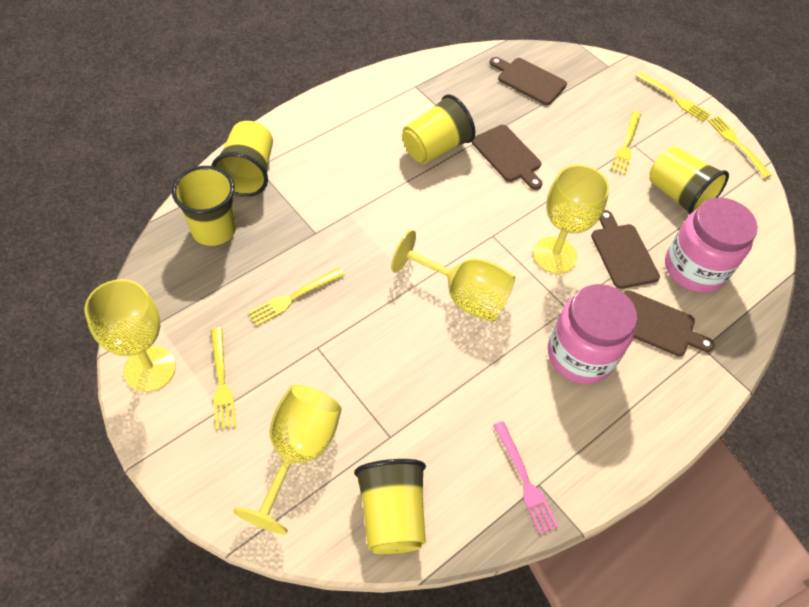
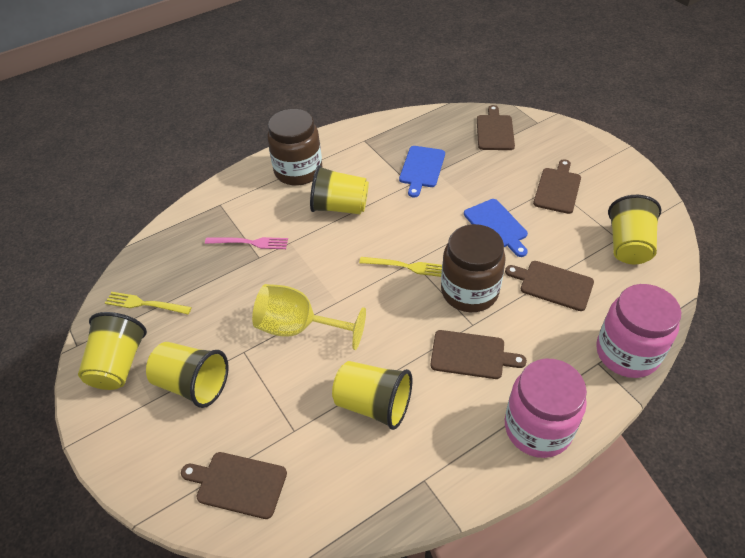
blue cutting board: 0 -> 2
brown cutting board: 4 -> 5
brown jar: 0 -> 2
yellow fork: 5 -> 2
yellow goblet: 4 -> 1

